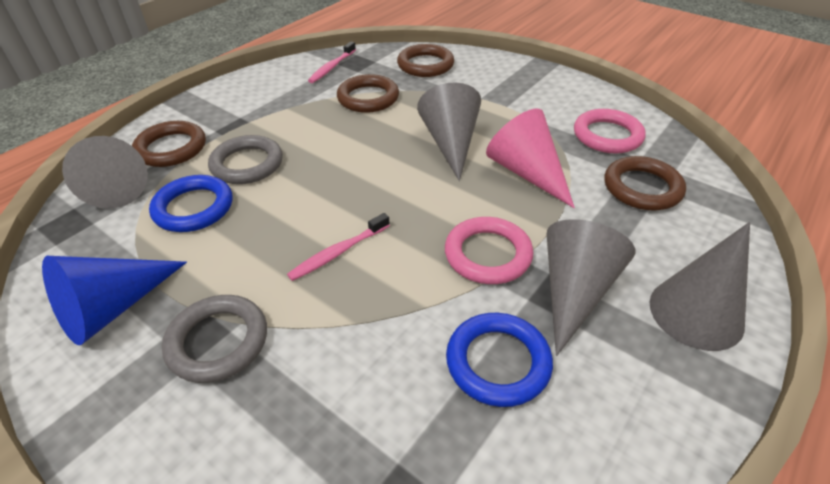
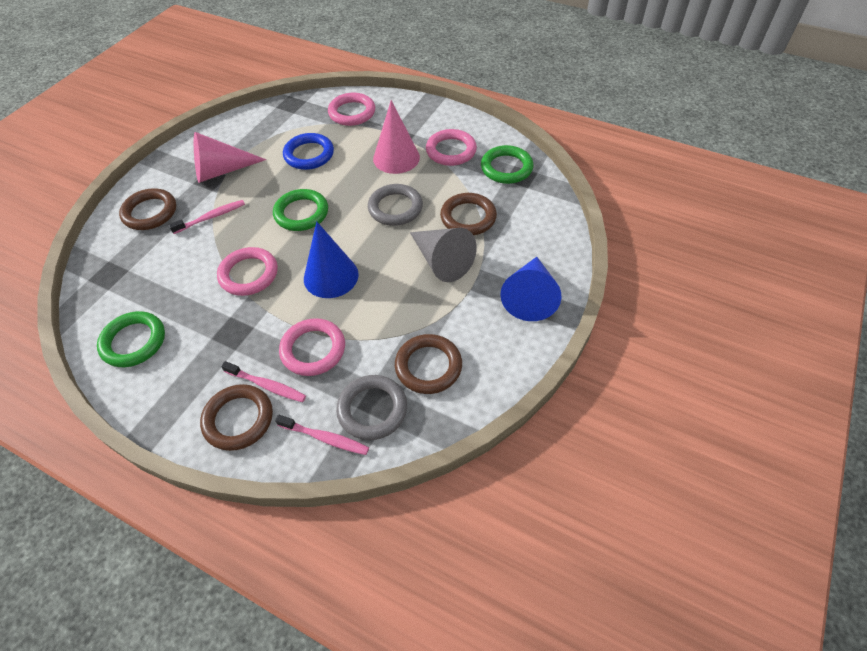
blue cone: 1 -> 2
blue ring: 2 -> 1
green ring: 0 -> 3
grey cone: 4 -> 1
pink cone: 1 -> 2
pink ring: 2 -> 4
pink toothbrush: 2 -> 3

